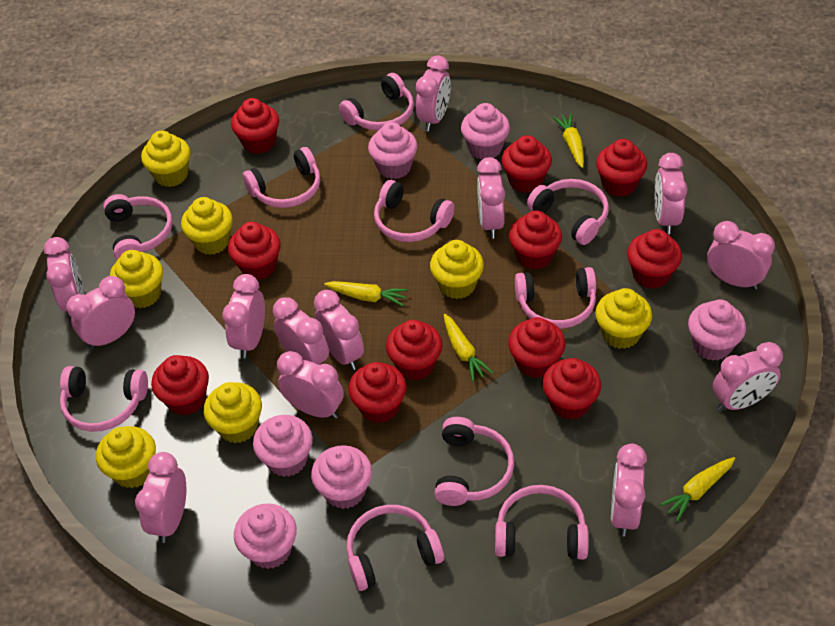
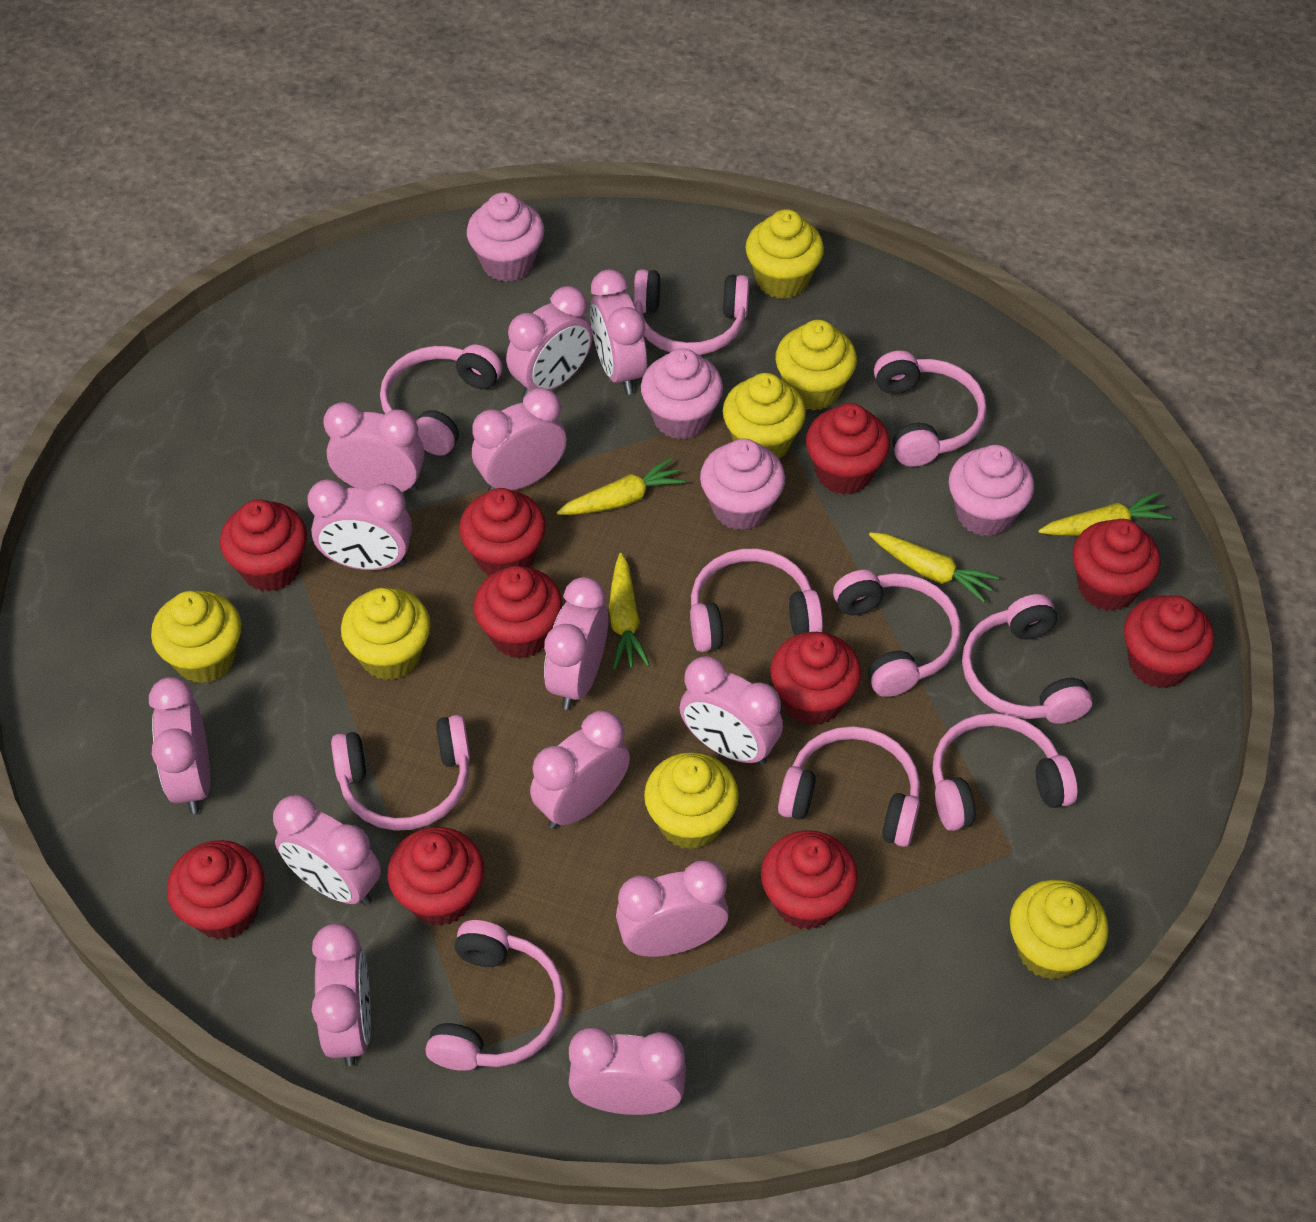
pink cupcake: 6 -> 4
red cupcake: 11 -> 10

